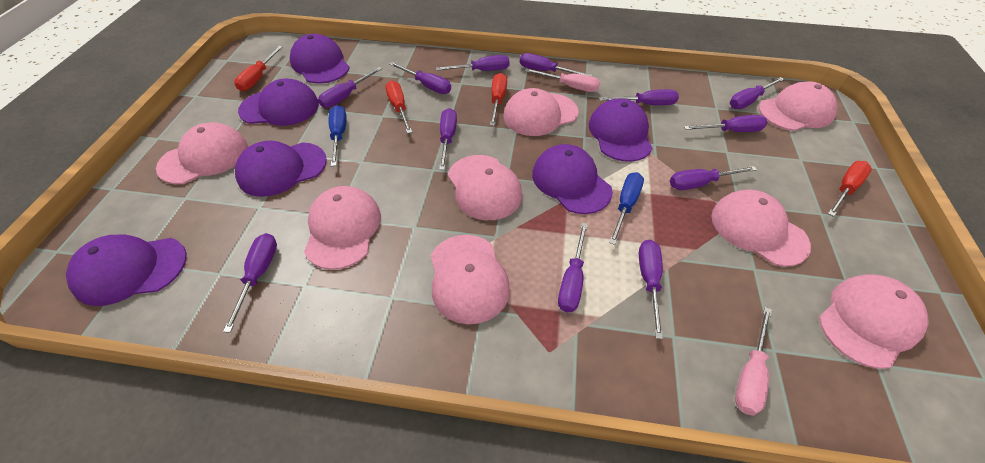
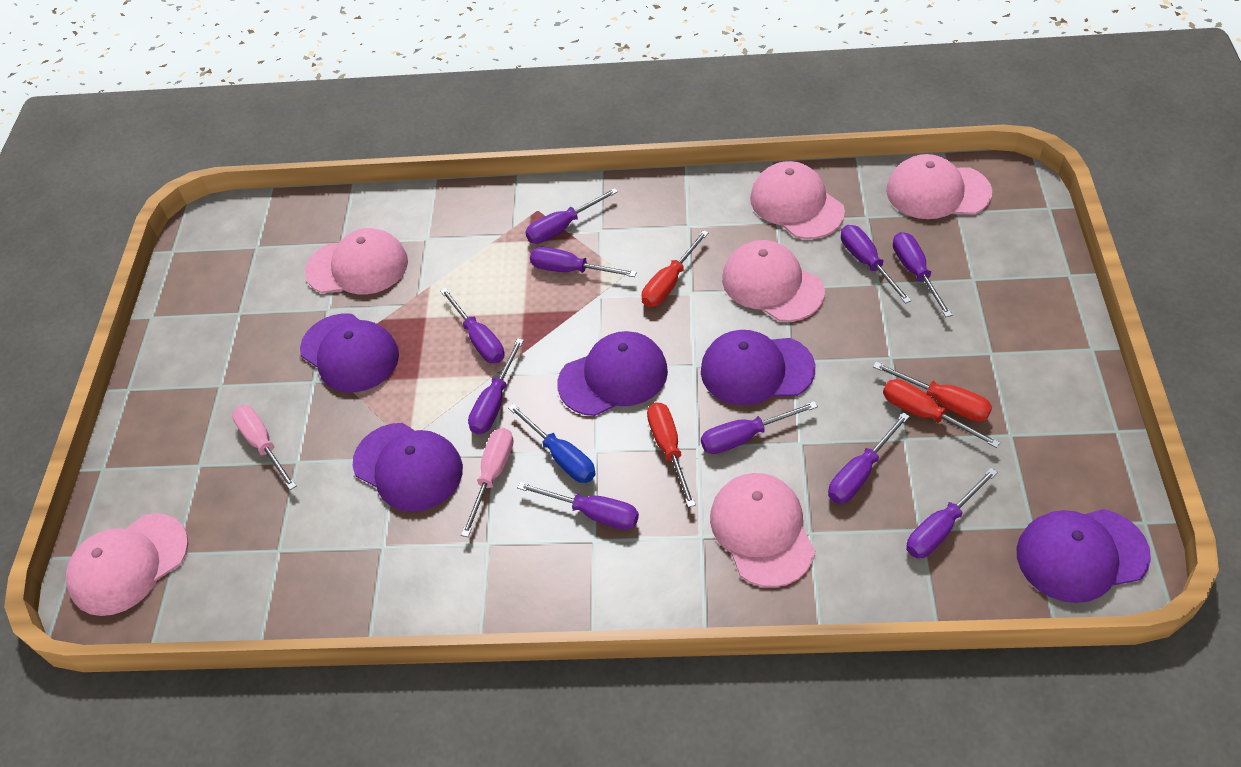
blue screwdriver: 2 -> 1
pink cap: 8 -> 6
purple cap: 6 -> 5
purple screwdriver: 12 -> 10

